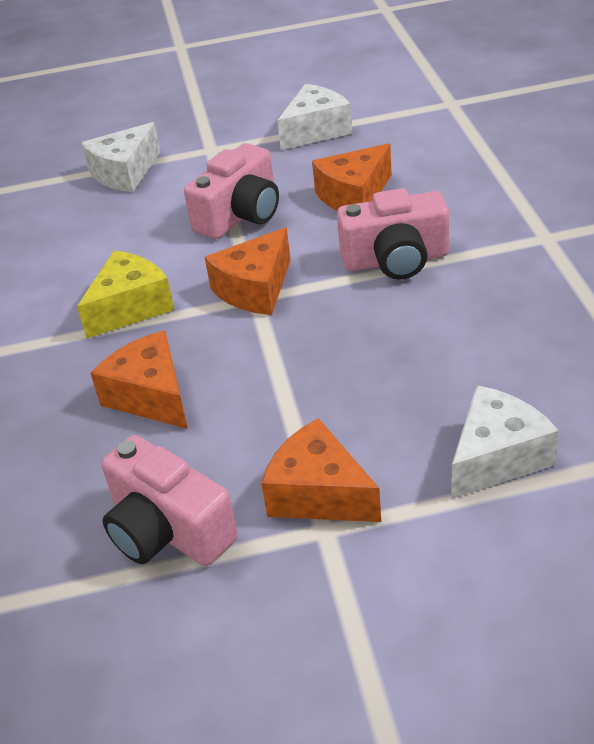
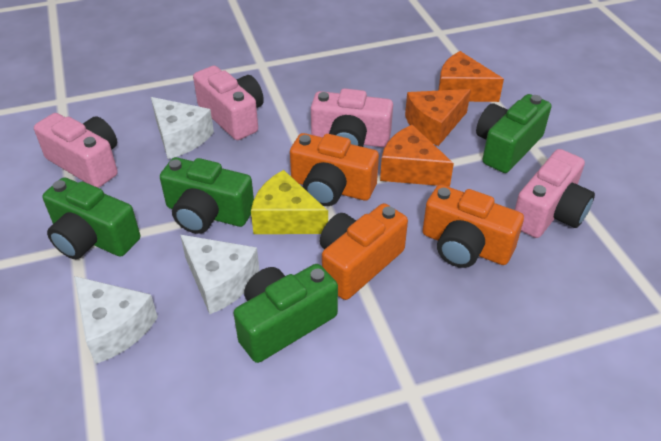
green camera: 0 -> 4
orange camera: 0 -> 3
orange cheese: 4 -> 3
pink camera: 3 -> 4

